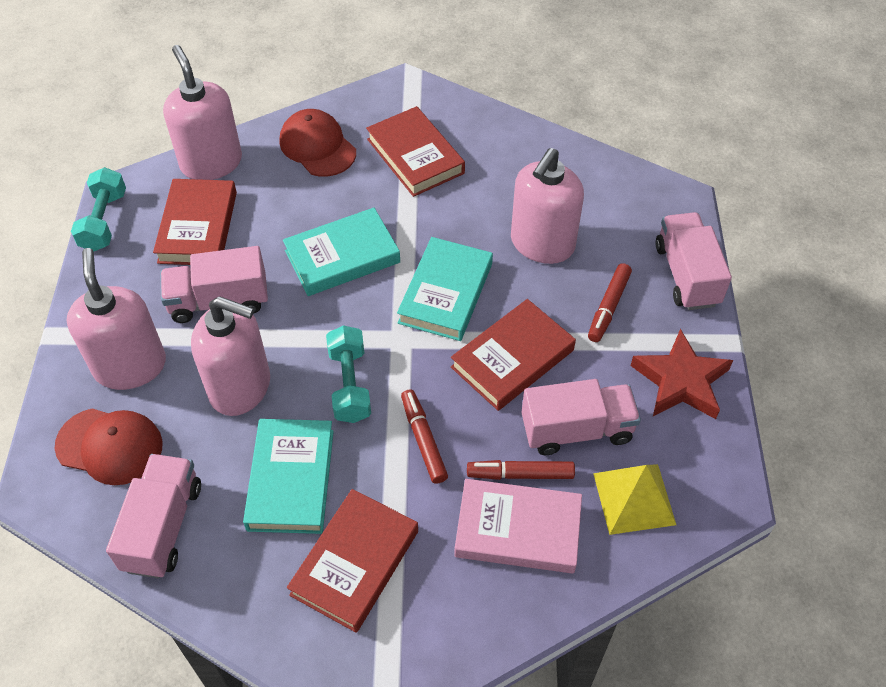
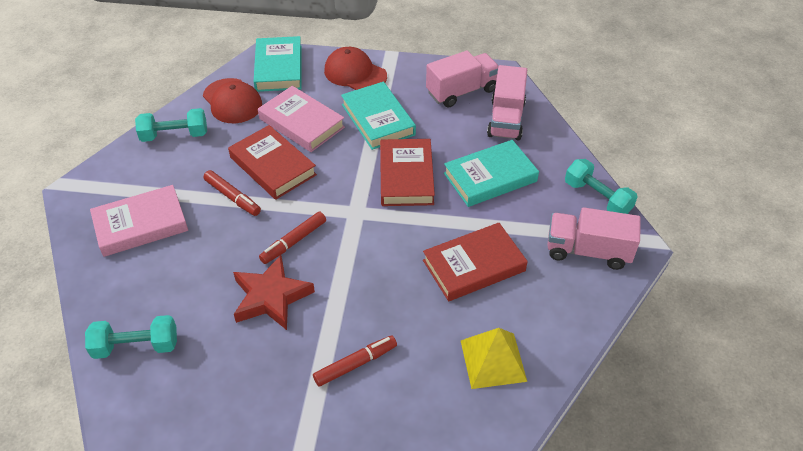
pink book: 1 -> 2
pink soap dispenser: 4 -> 0
pink truck: 4 -> 3
red book: 4 -> 3
turquoise dumbbell: 2 -> 3

